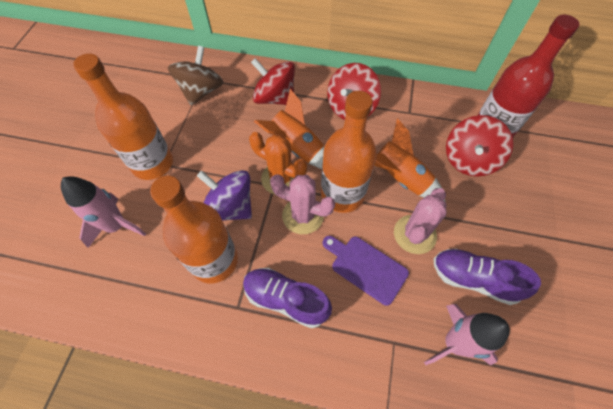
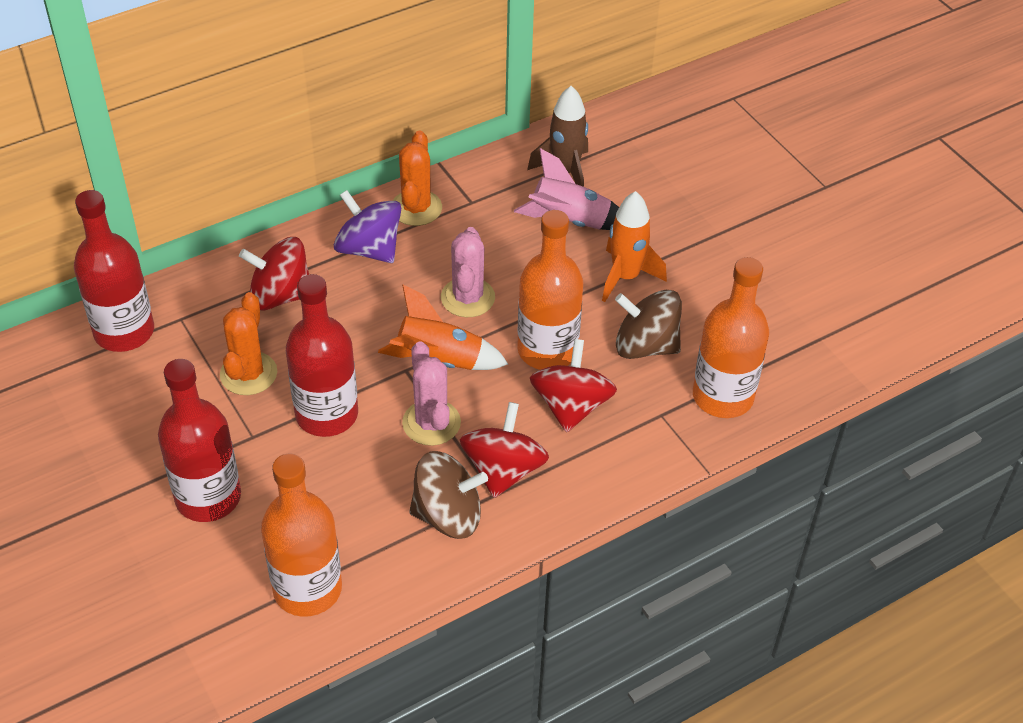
brown rocket: 0 -> 1
brown spinning top: 1 -> 2
orange cactus: 1 -> 2
pink rocket: 2 -> 1
purple cutting board: 1 -> 0
purple shoe: 2 -> 0
red bottle: 1 -> 3

